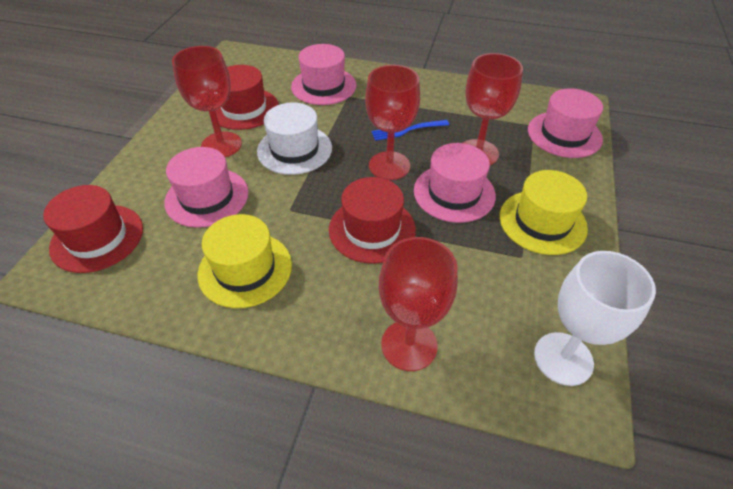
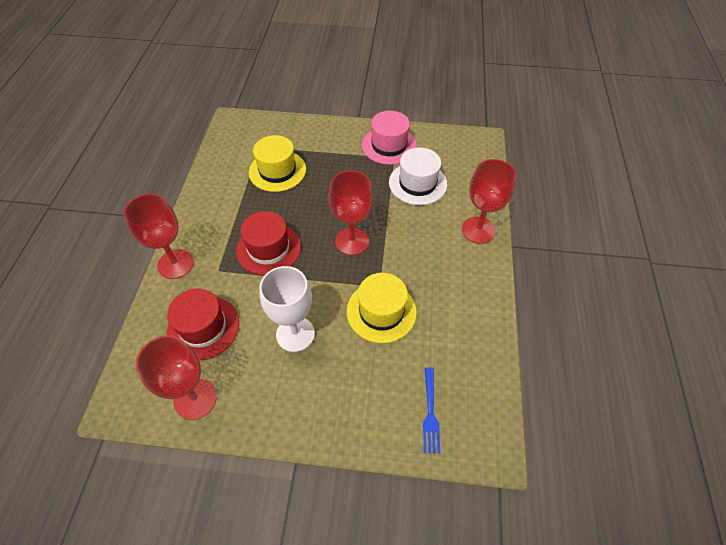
pink hat: 4 -> 1
red hat: 3 -> 2

